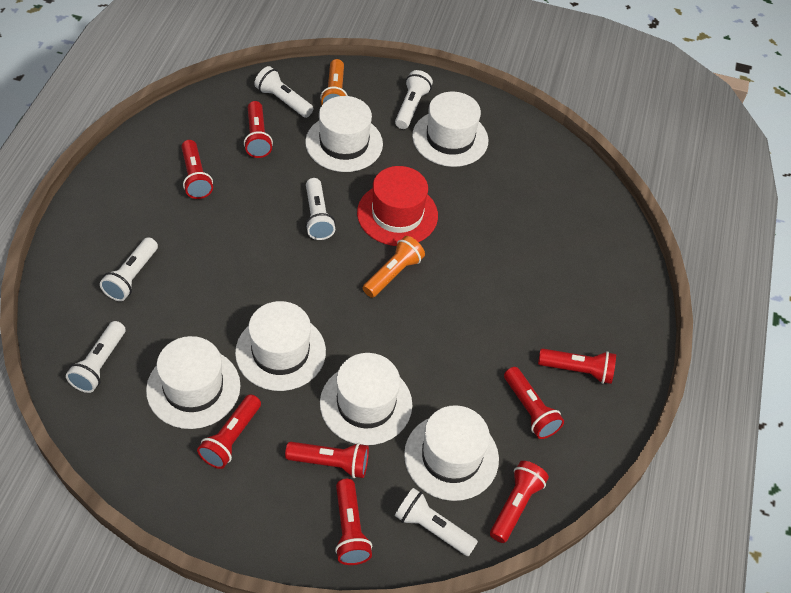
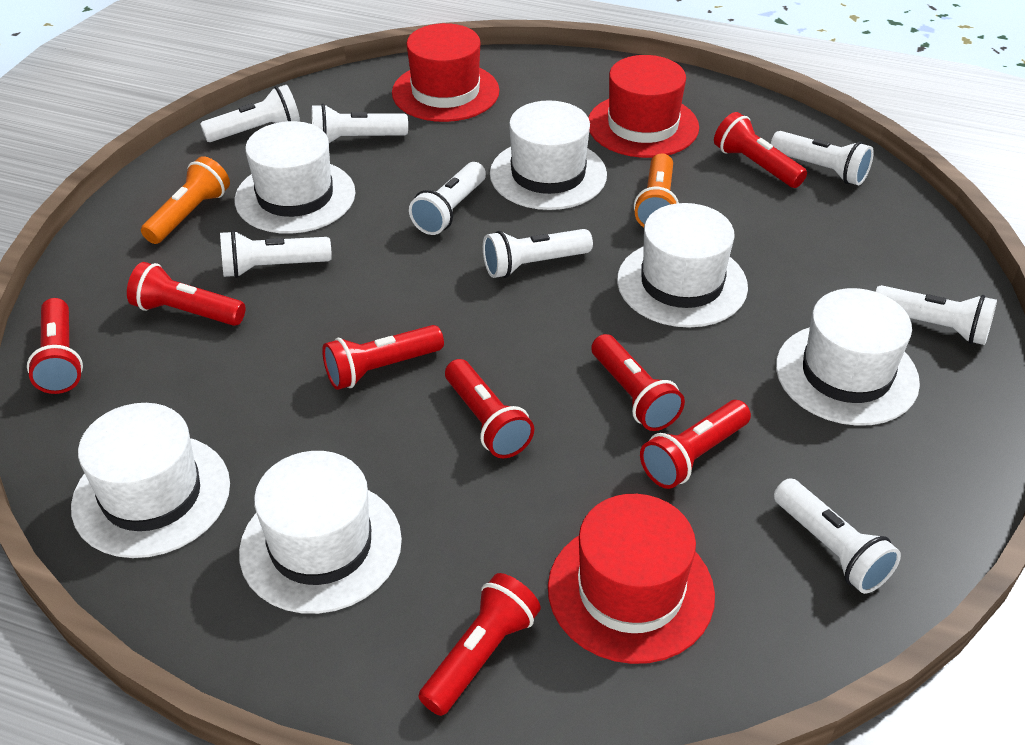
red hat: 1 -> 3
white flashlight: 6 -> 8

